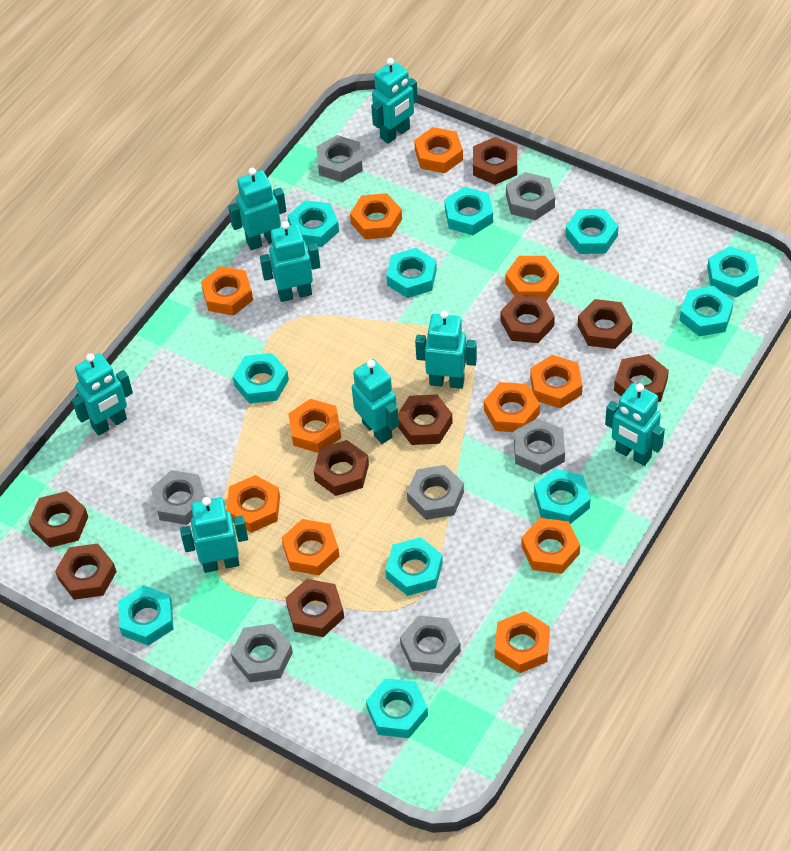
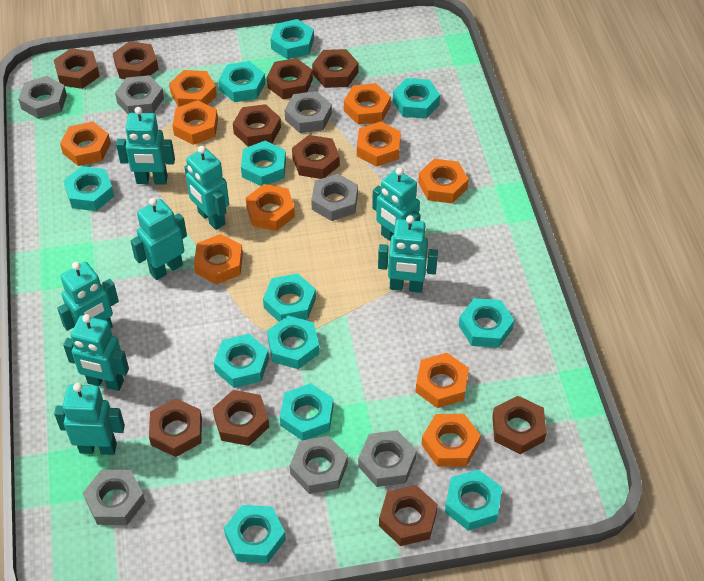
brown nut: 9 -> 10
orange nut: 11 -> 10
turquoise nut: 11 -> 12

